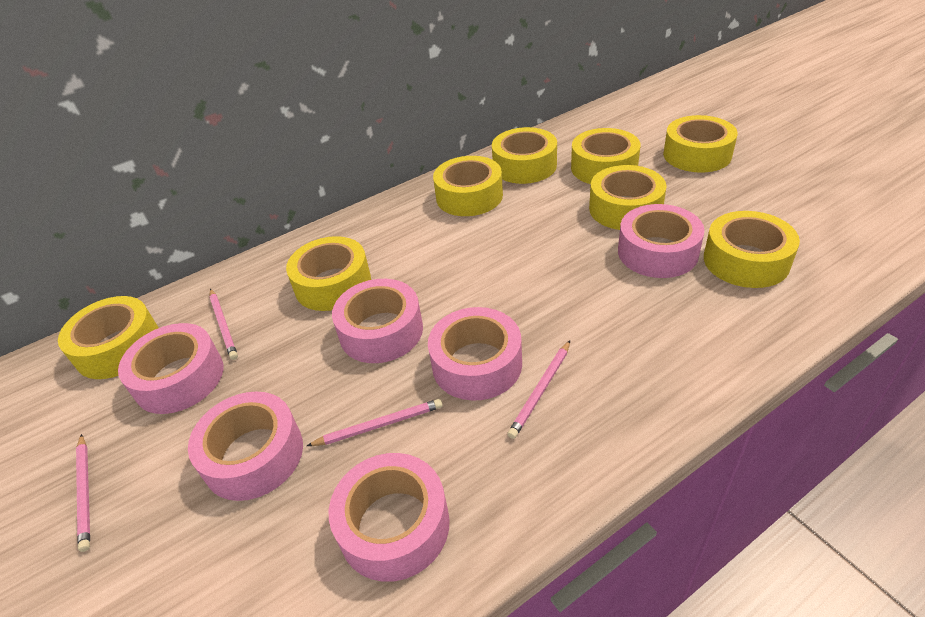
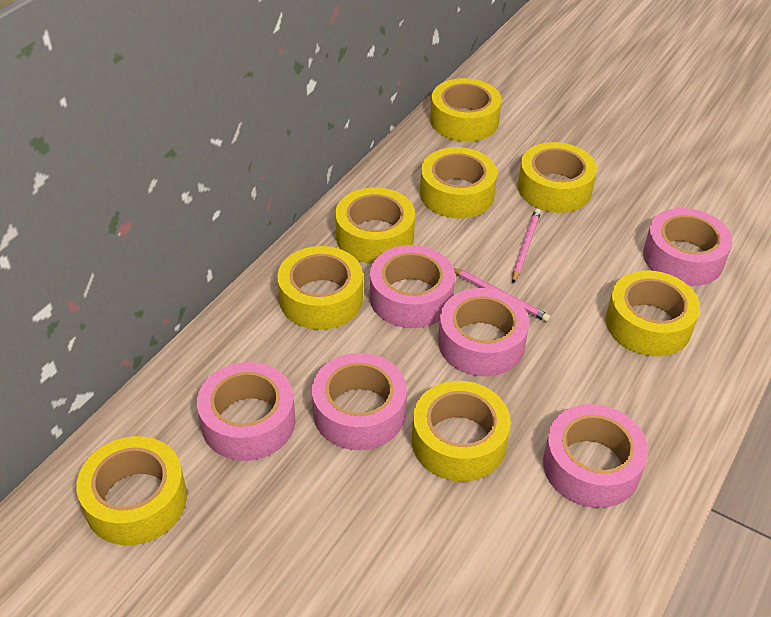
pink pencil: 4 -> 2

